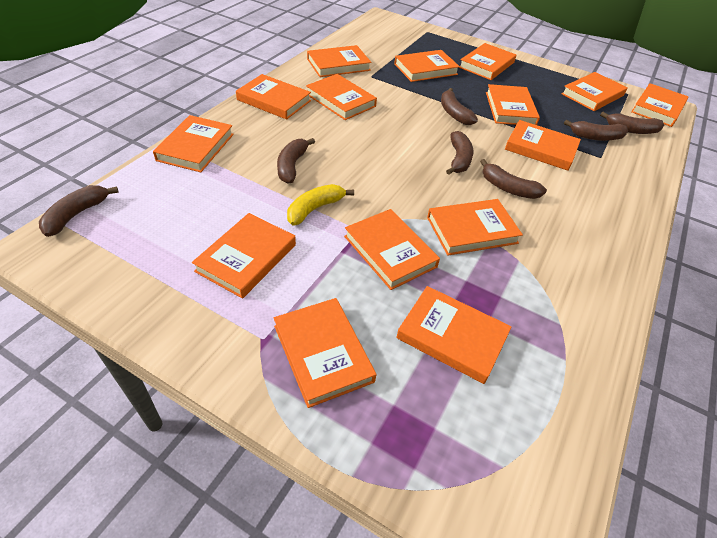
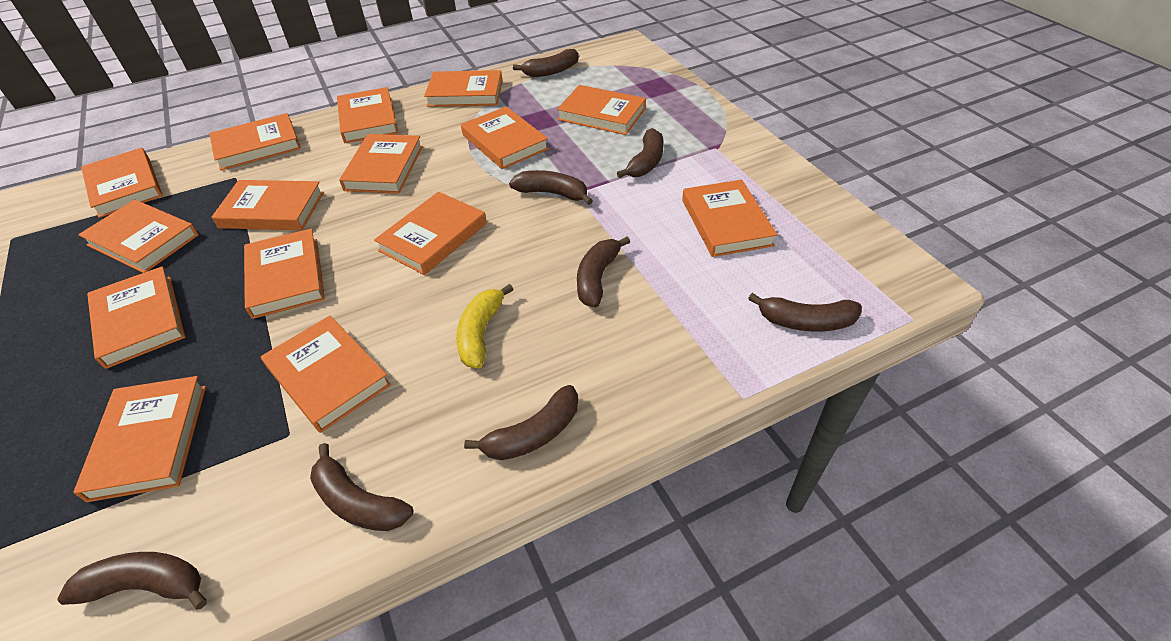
brown banana: 7 -> 8

